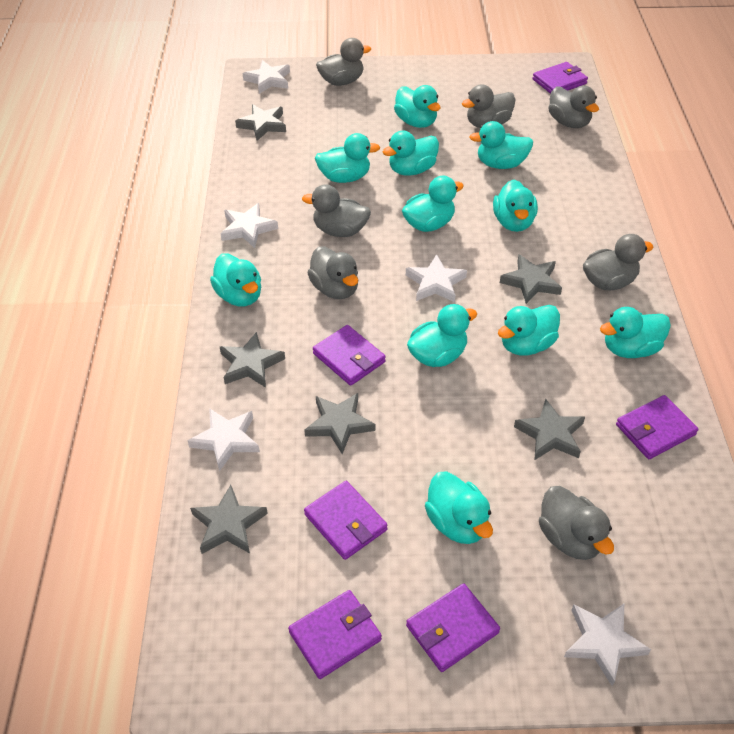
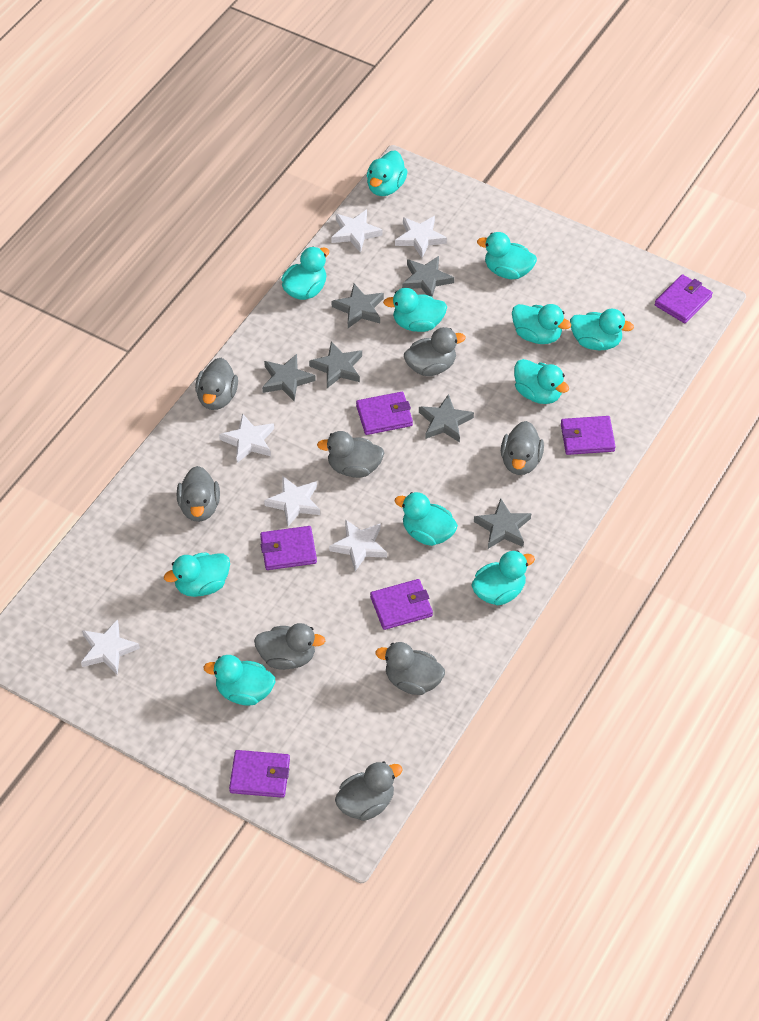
grey duck: 7 -> 8
white star: 5 -> 6

